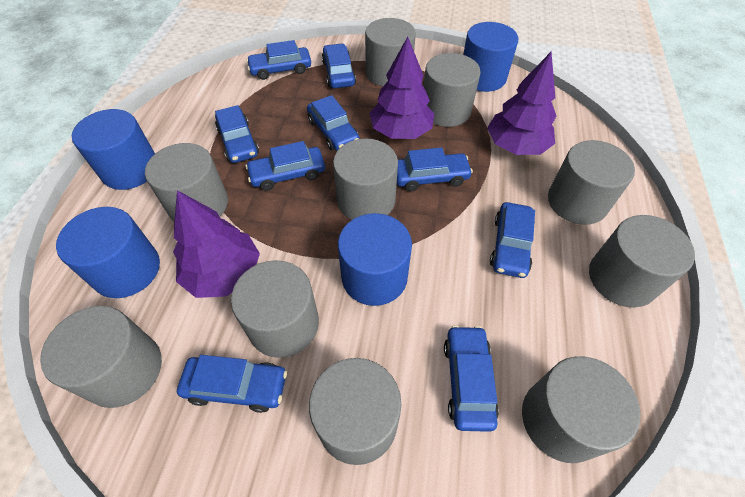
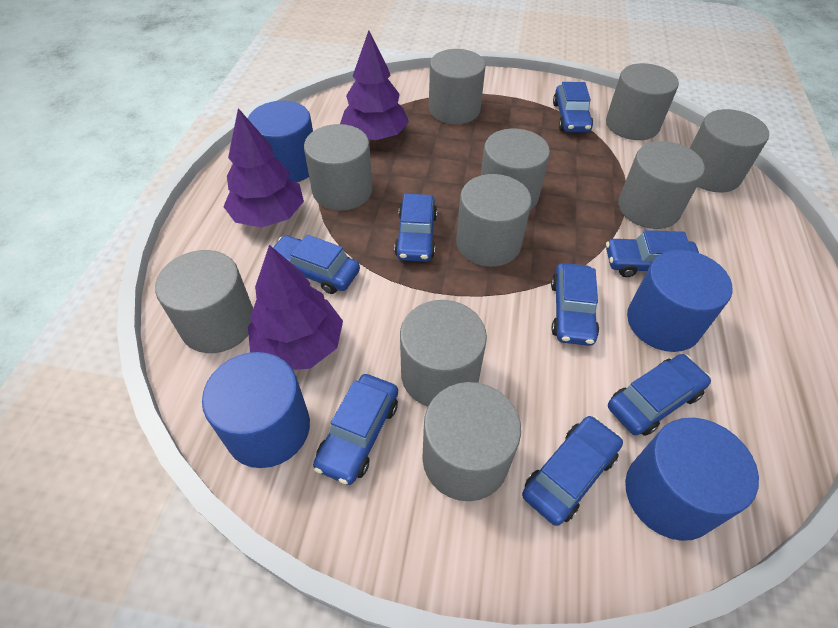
blue car: 9 -> 8

